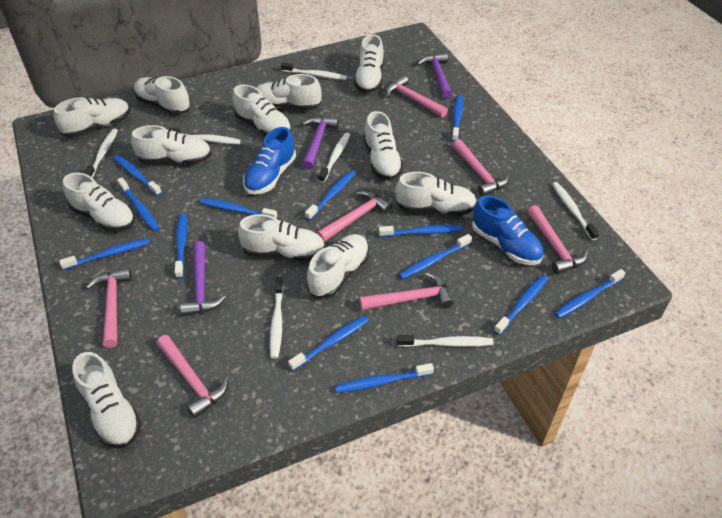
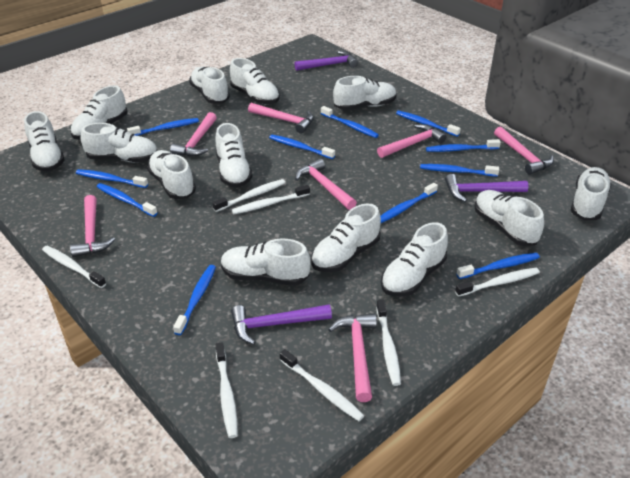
blue shoe: 2 -> 0
blue toothbrush: 13 -> 11
white shoe: 12 -> 13

